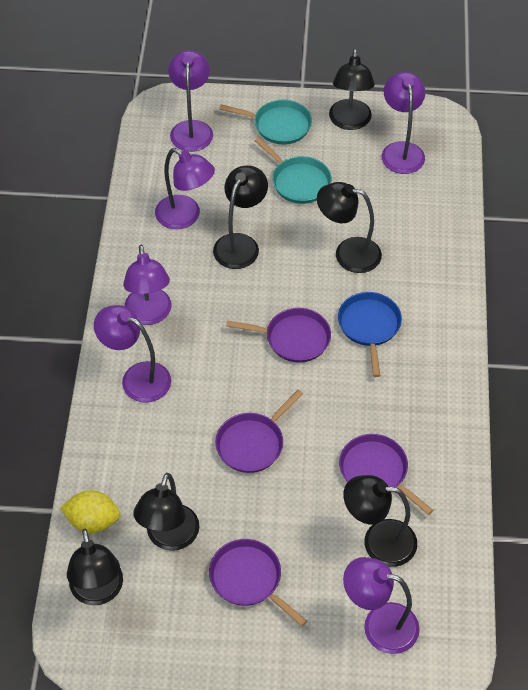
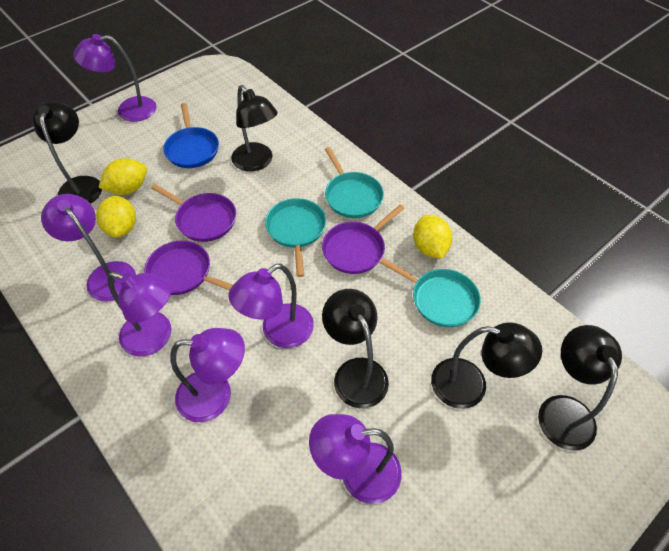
black lamp: 6 -> 5
purple pan: 4 -> 3
turquoise pan: 2 -> 3
yellow lemon: 1 -> 3

